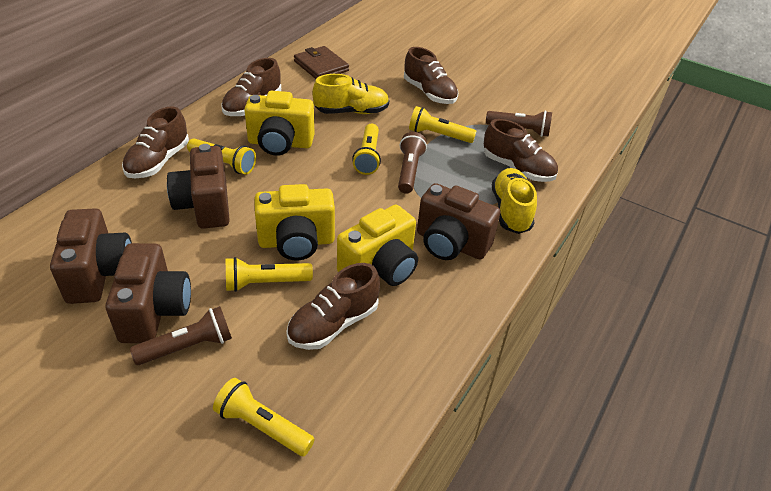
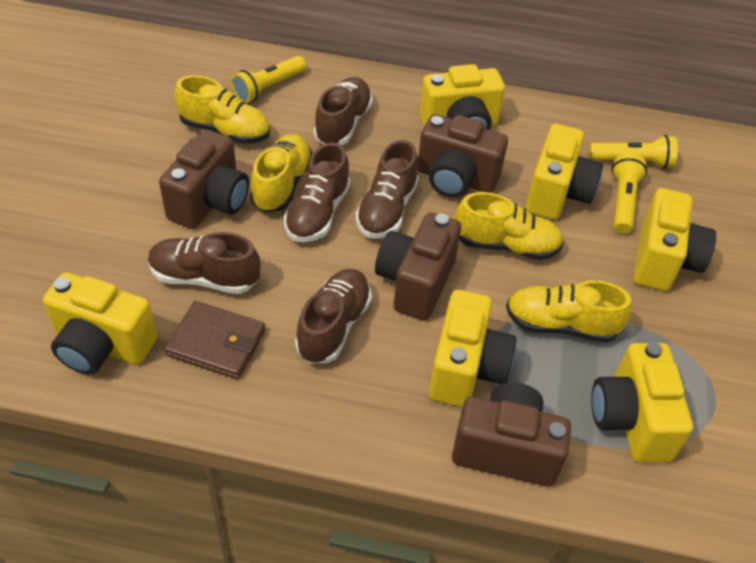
brown flashlight: 3 -> 0
yellow camera: 3 -> 6
yellow flashlight: 5 -> 3
yellow shoe: 2 -> 4

